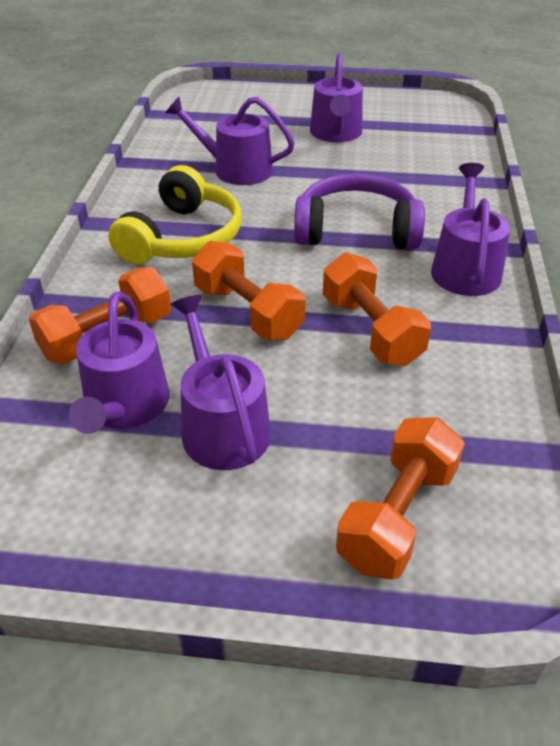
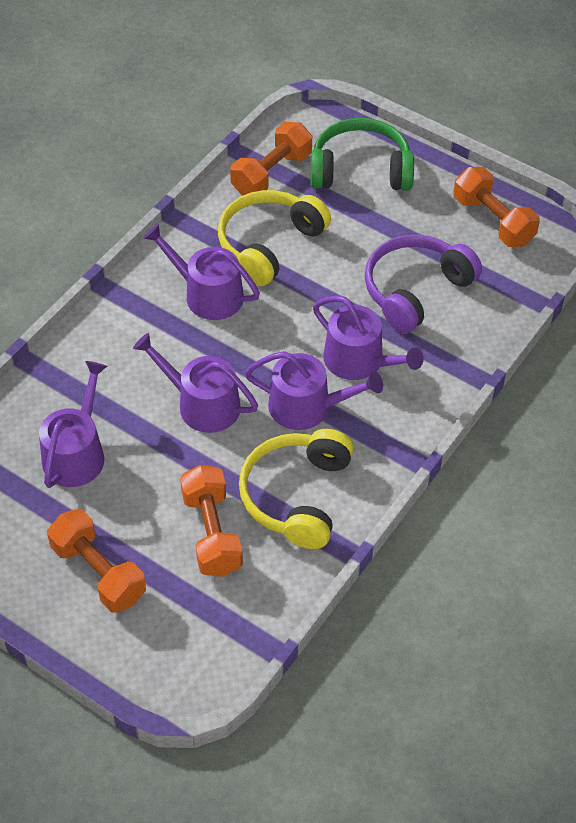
green headphones: 0 -> 1
yellow headphones: 1 -> 2

